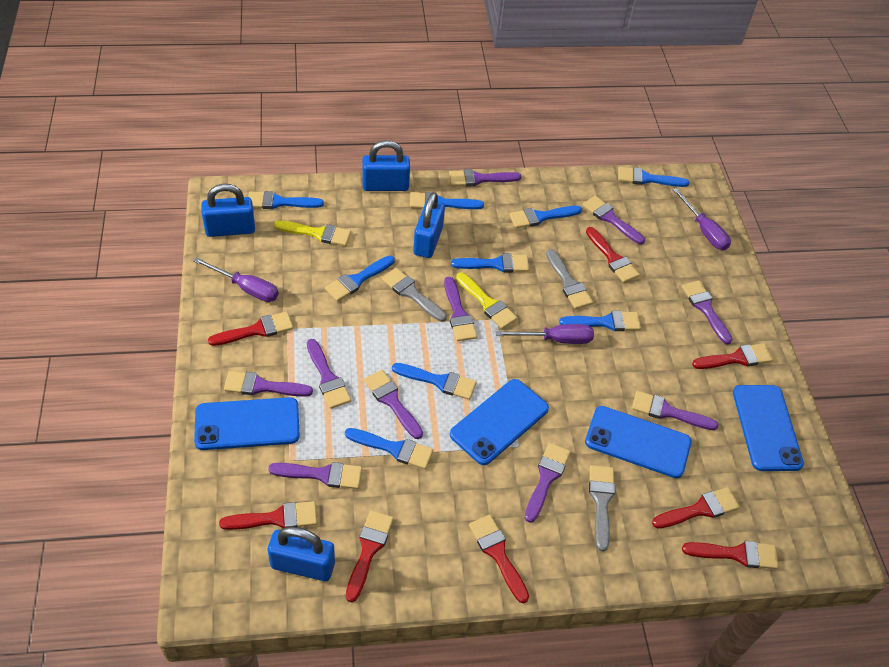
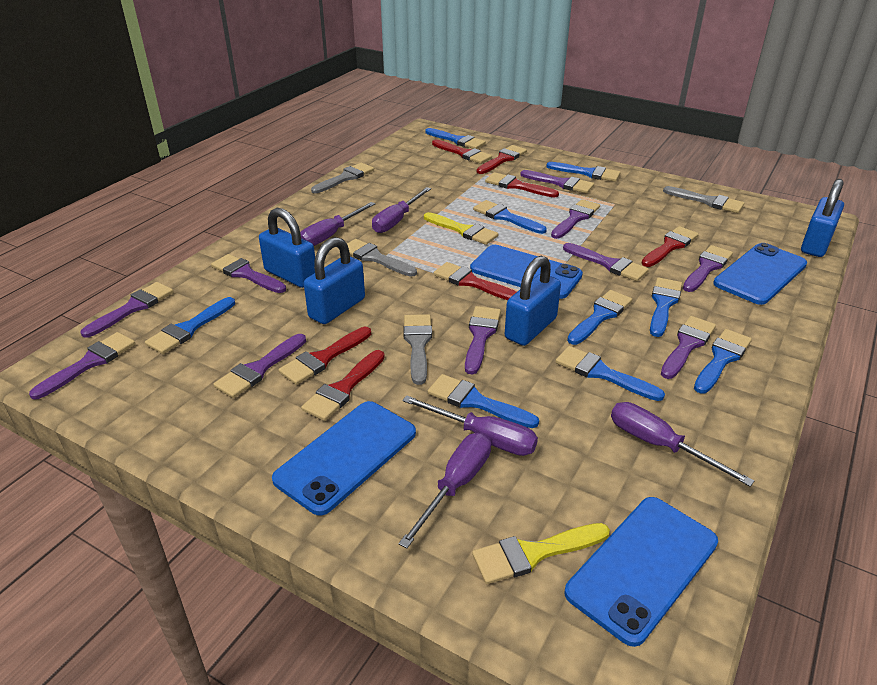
grey brush: 3 -> 4
purple screwdriver: 3 -> 5
red brush: 8 -> 7

